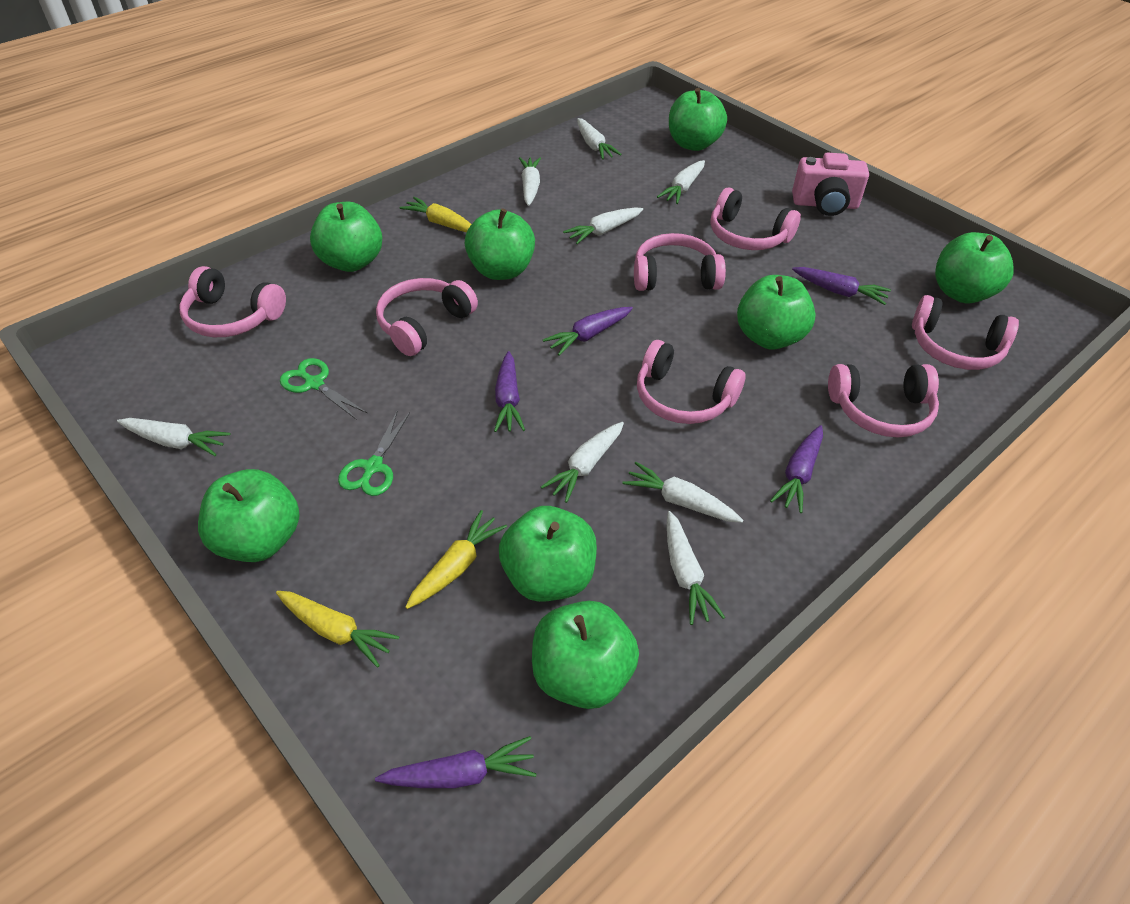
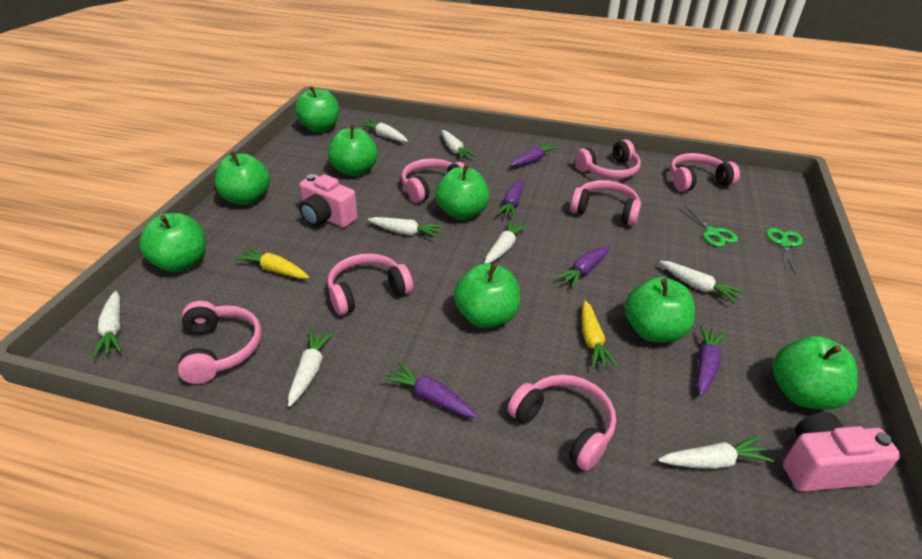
pink camera: 1 -> 2
yellow carrot: 3 -> 2

